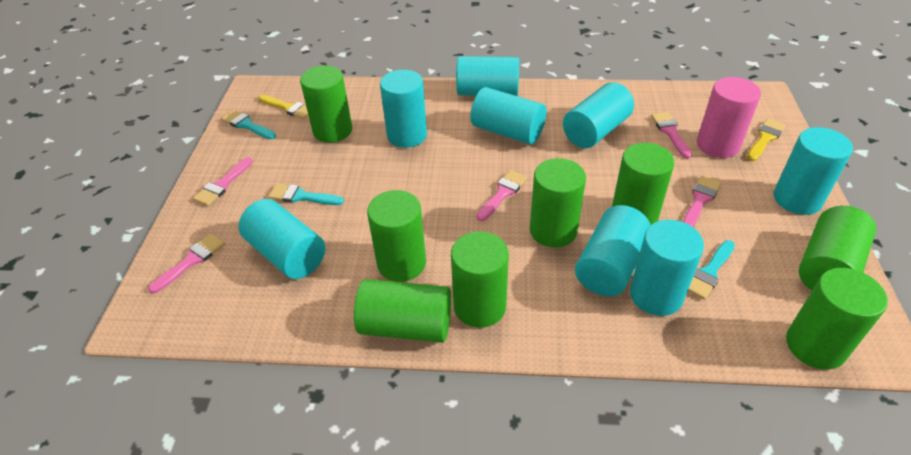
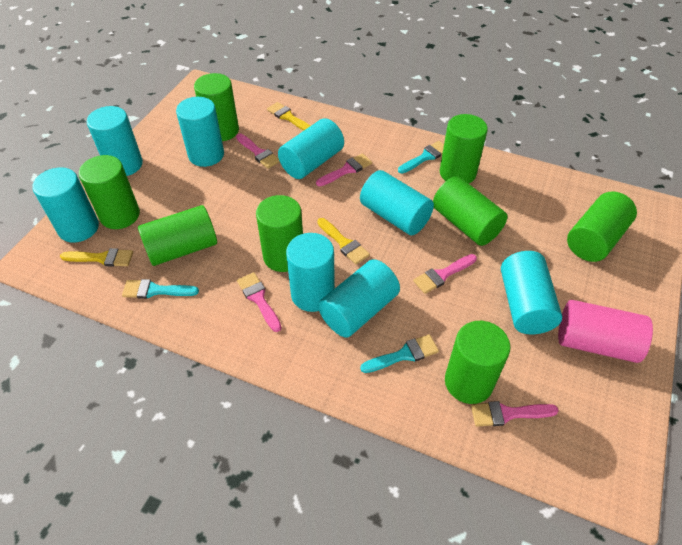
yellow brush: 2 -> 3

